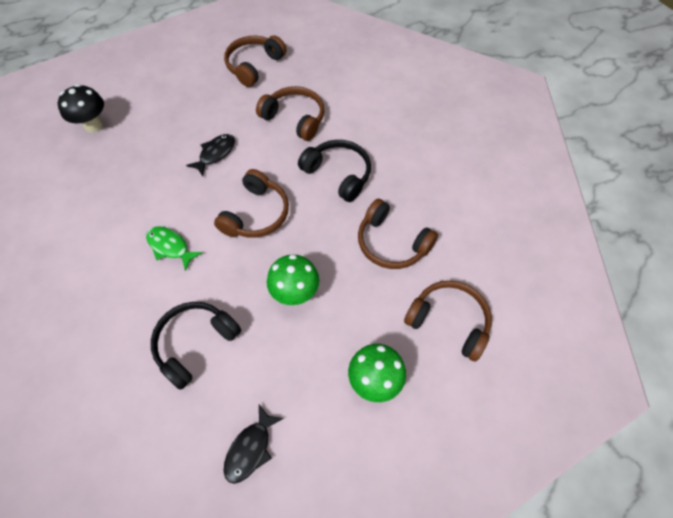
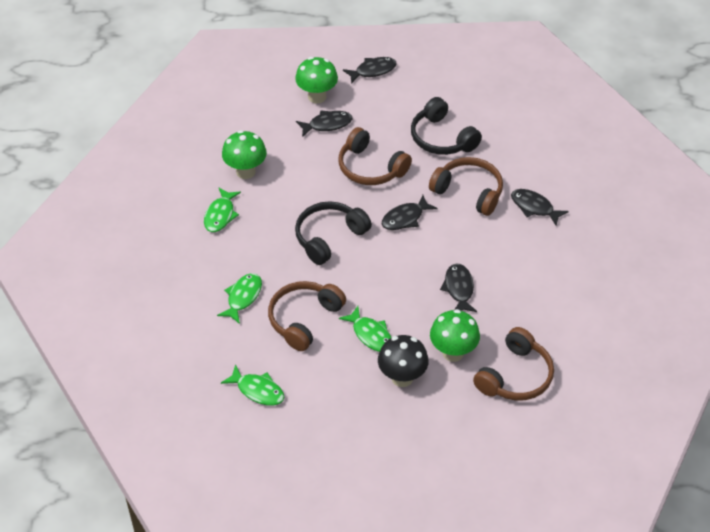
black fish: 2 -> 5
brown headphones: 5 -> 4
green fish: 1 -> 4
green mushroom: 2 -> 3

